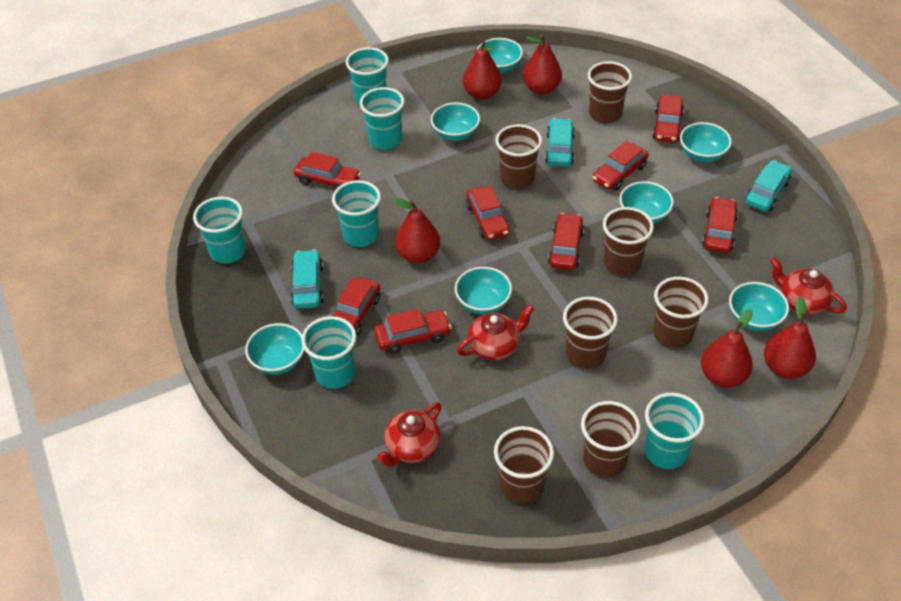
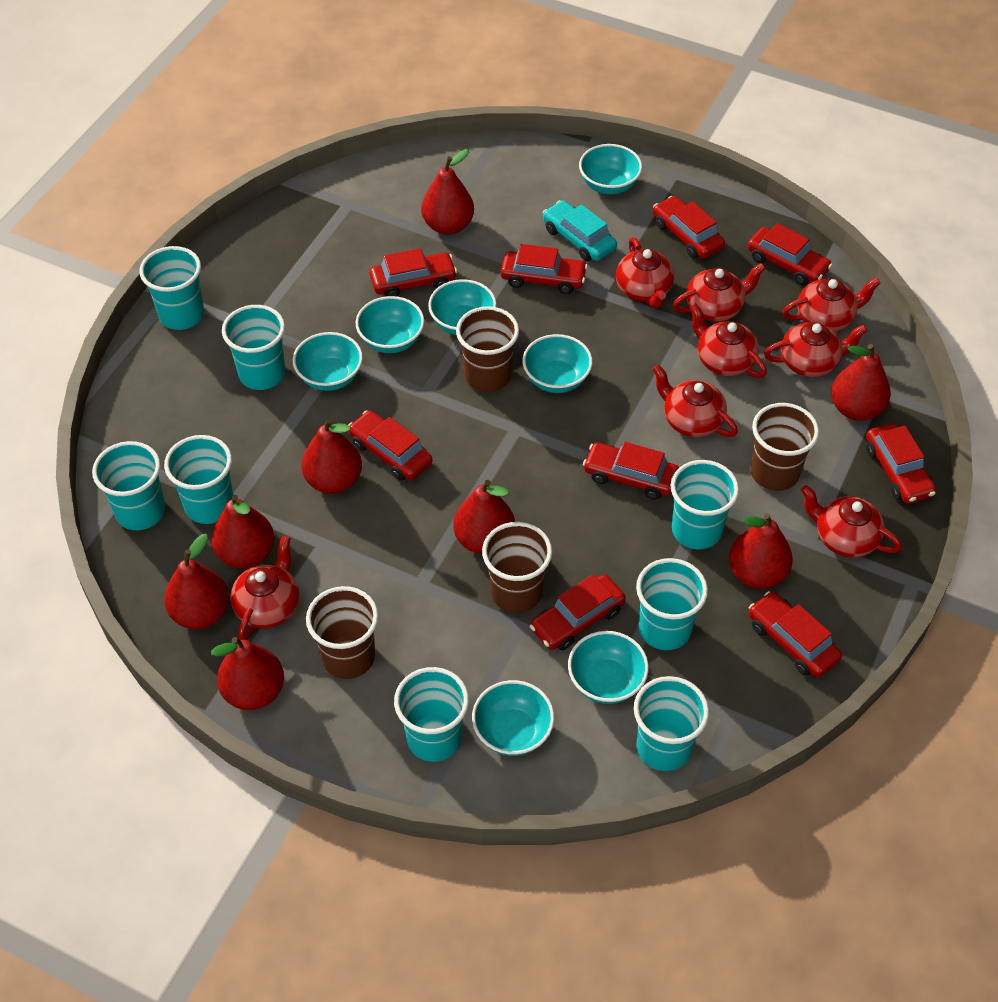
brown cup: 7 -> 4
red car: 8 -> 9
red pear: 5 -> 8
red teapot: 3 -> 8
turquoise car: 3 -> 1
turquoise cup: 6 -> 8

